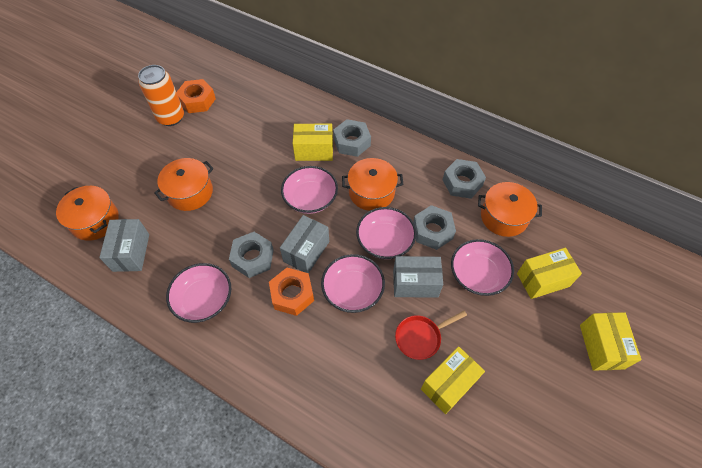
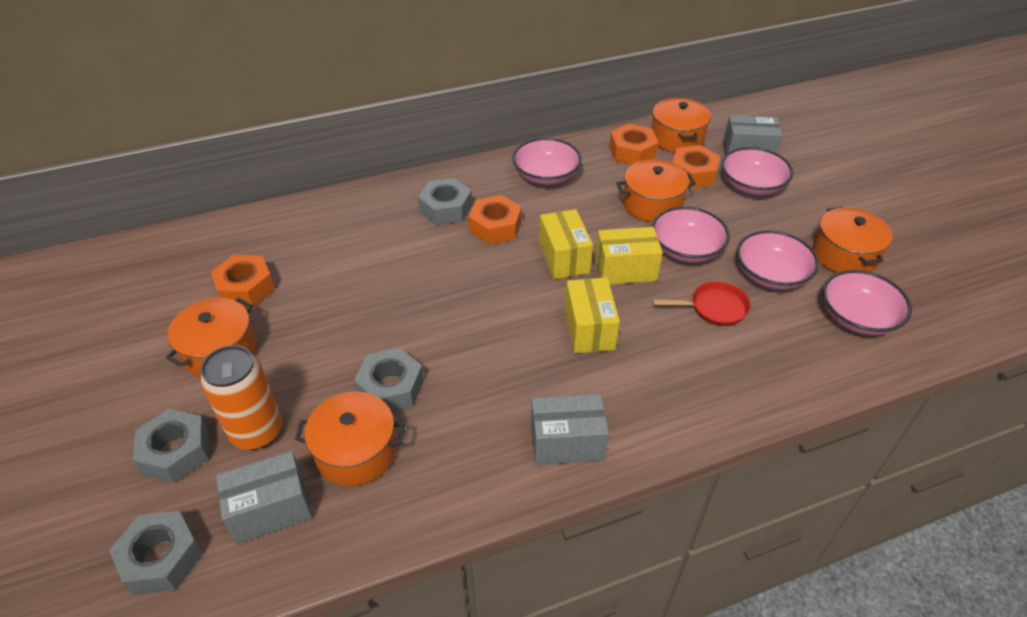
orange nut: 2 -> 4
orange pot: 4 -> 5
yellow box: 4 -> 3

